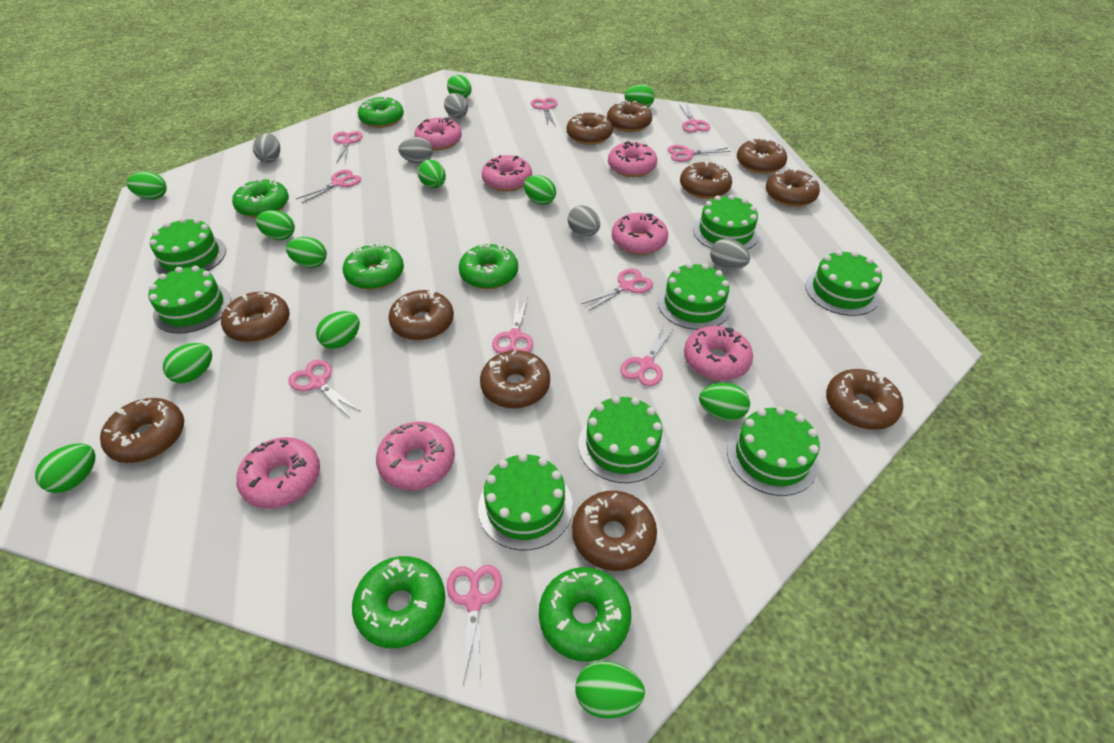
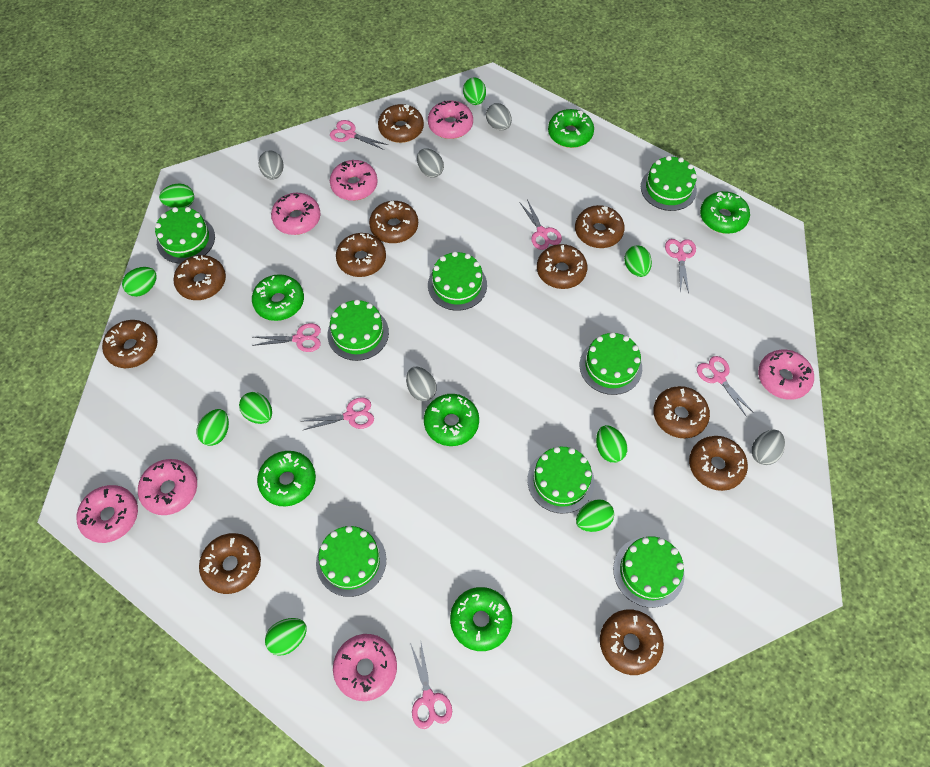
green egg: 12 -> 9
pink scissors: 10 -> 7

